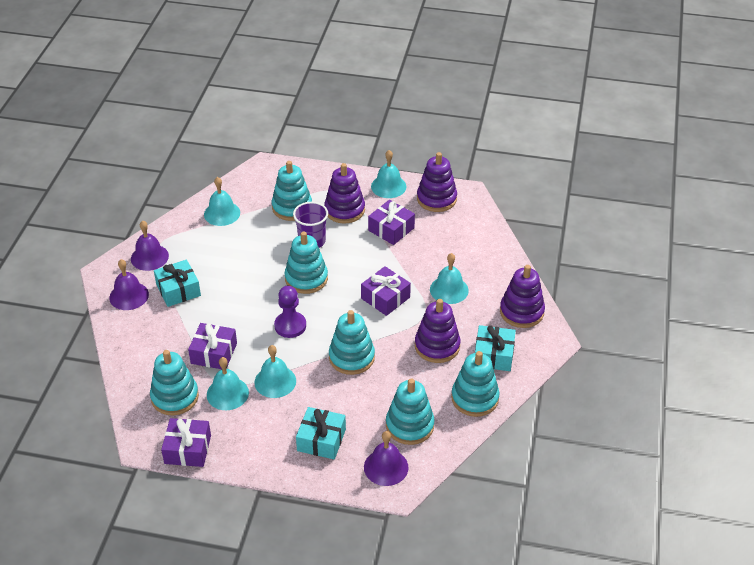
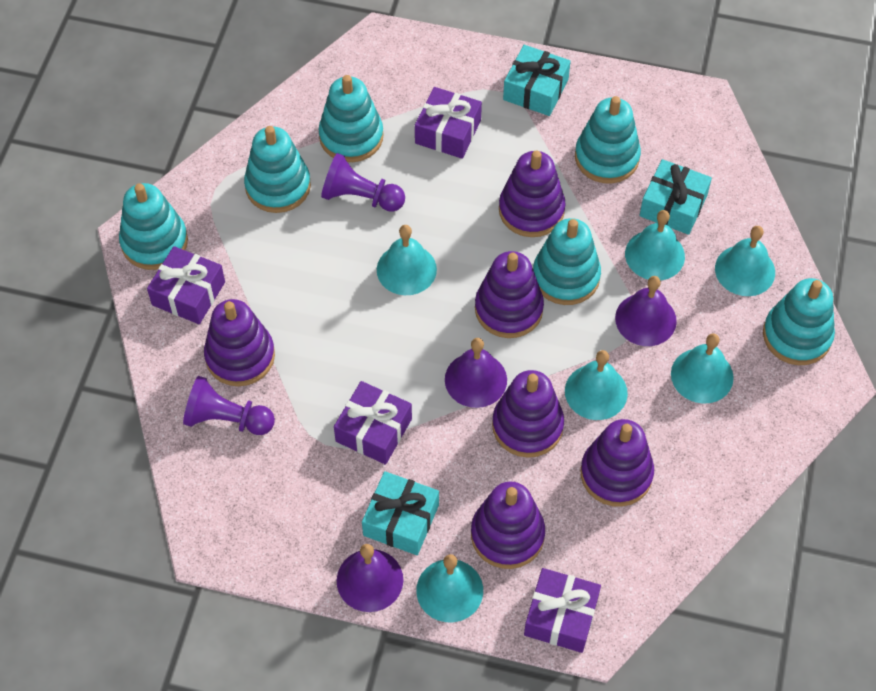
purple cup: 1 -> 0
purple pawn: 1 -> 2
purple stacking toy: 4 -> 6
turquoise bell: 5 -> 6

